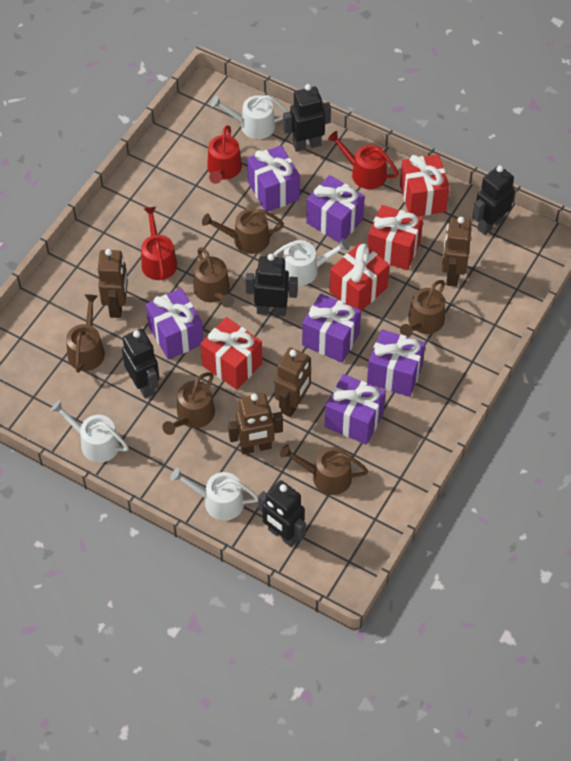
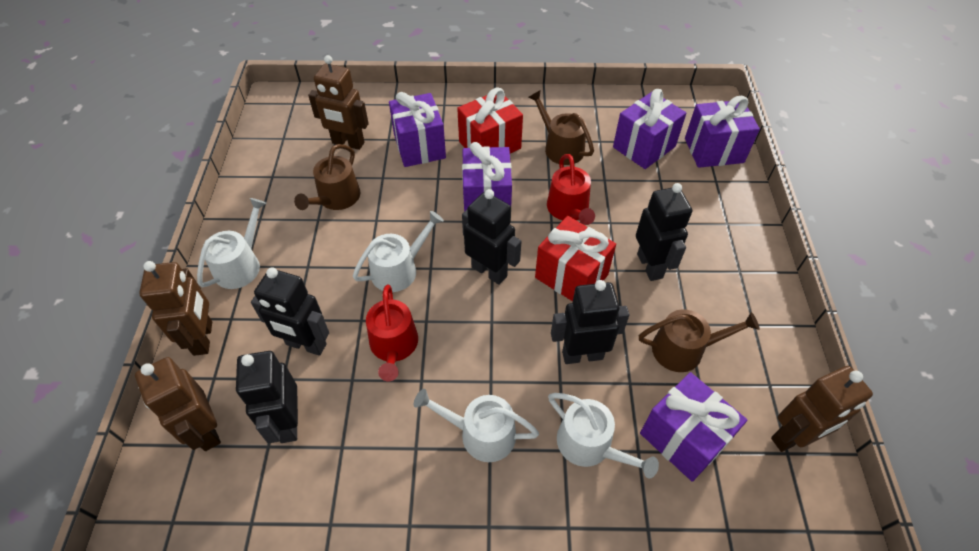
brown watering can: 6 -> 3
purple gift: 6 -> 5
red gift: 4 -> 2
red watering can: 3 -> 2

